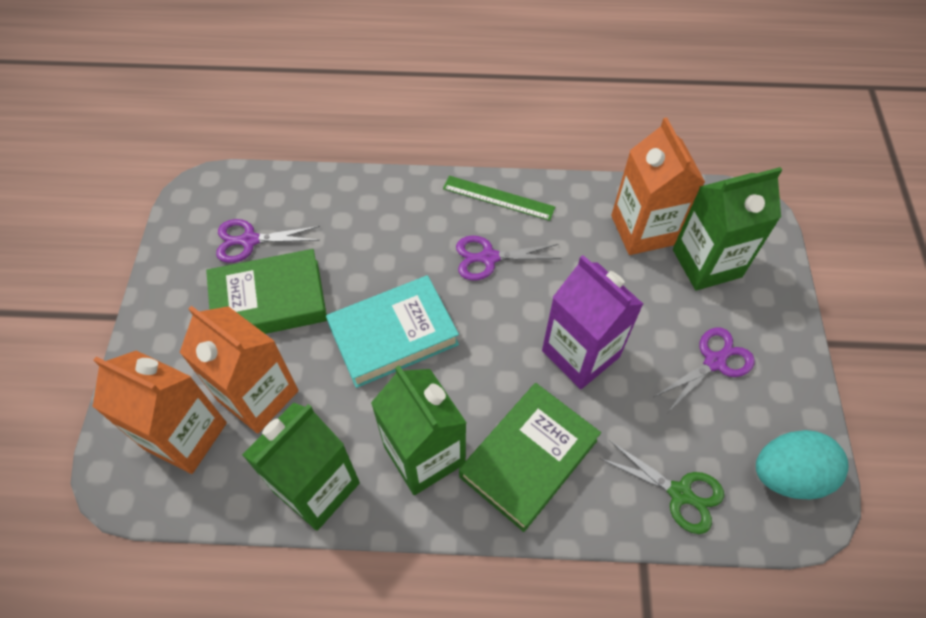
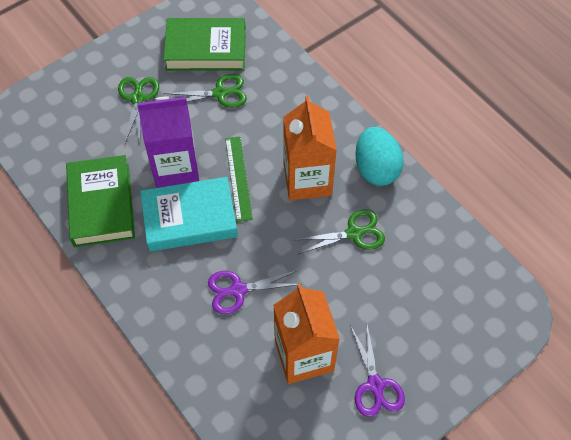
green carton: 3 -> 0
green scissors: 1 -> 3
orange carton: 3 -> 2
purple scissors: 3 -> 2

